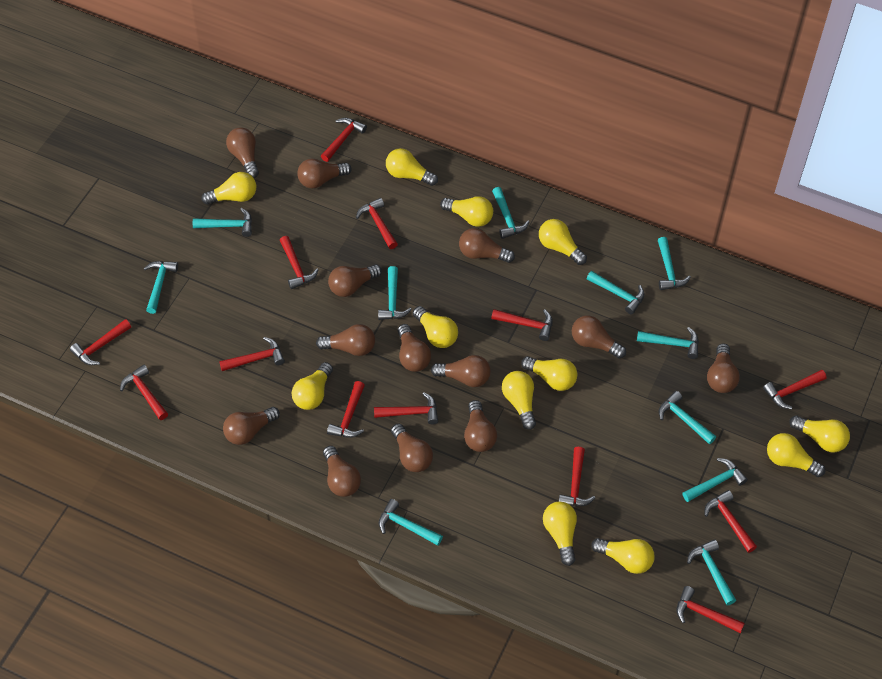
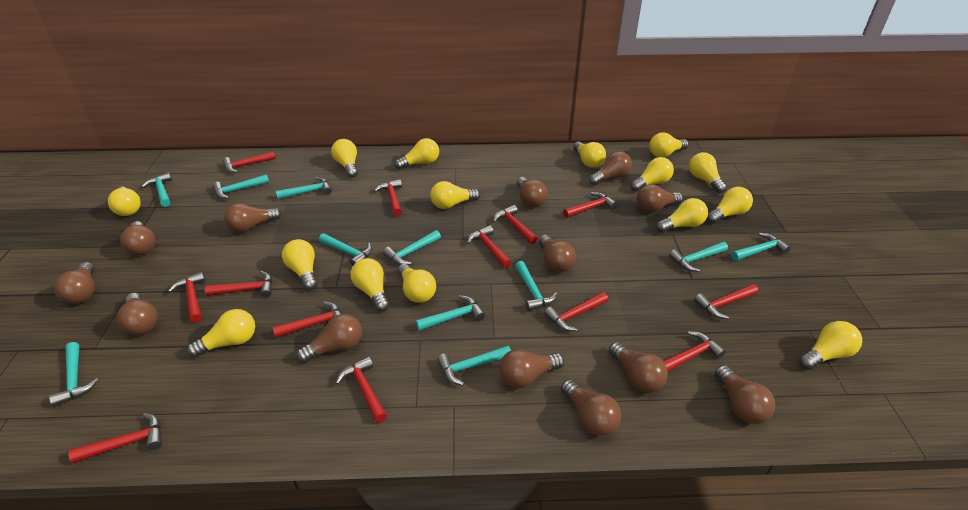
yellow light bulb: 12 -> 15

